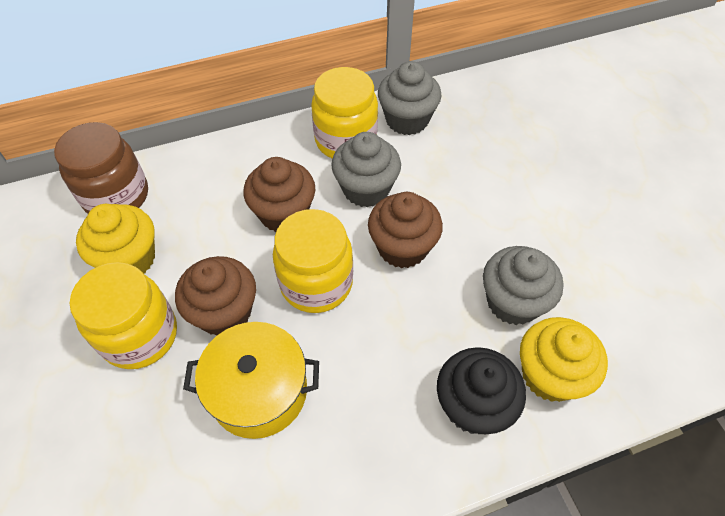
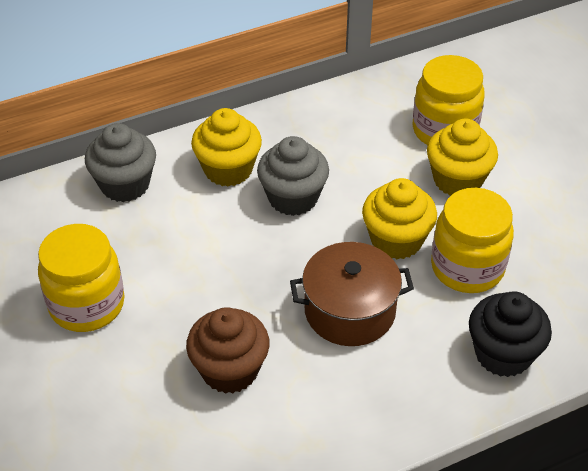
brown cupcake: 3 -> 1
brown jar: 1 -> 0
brown pot: 0 -> 1
grey cupcake: 3 -> 2
yellow cupcake: 2 -> 3
yellow pot: 1 -> 0

